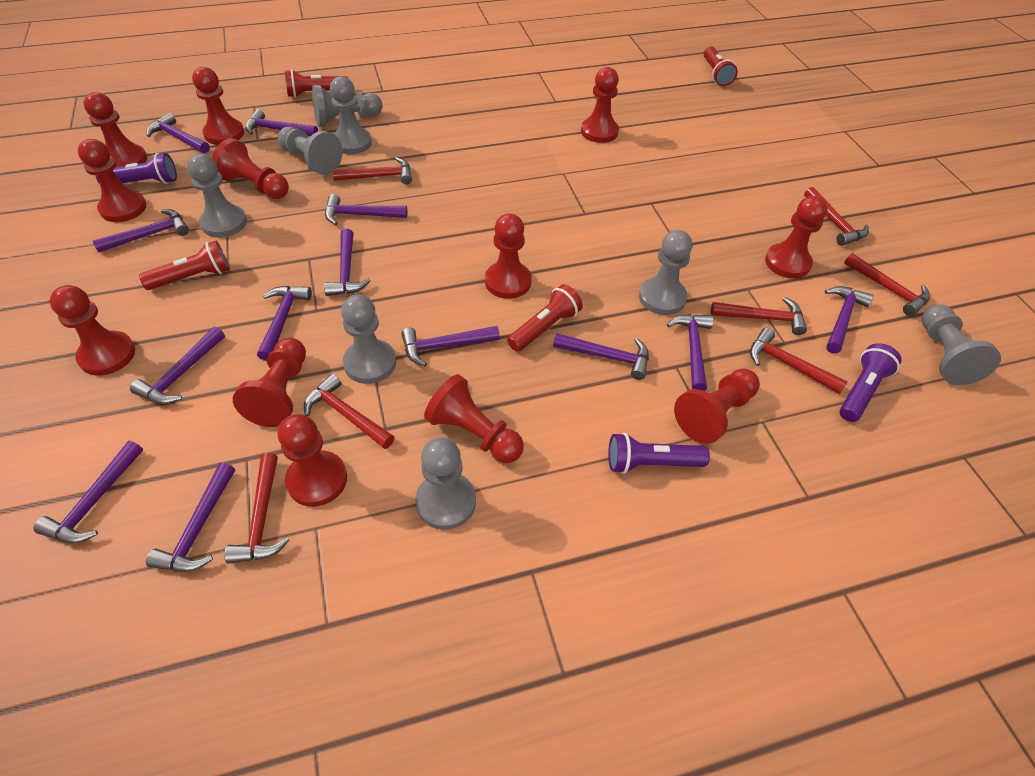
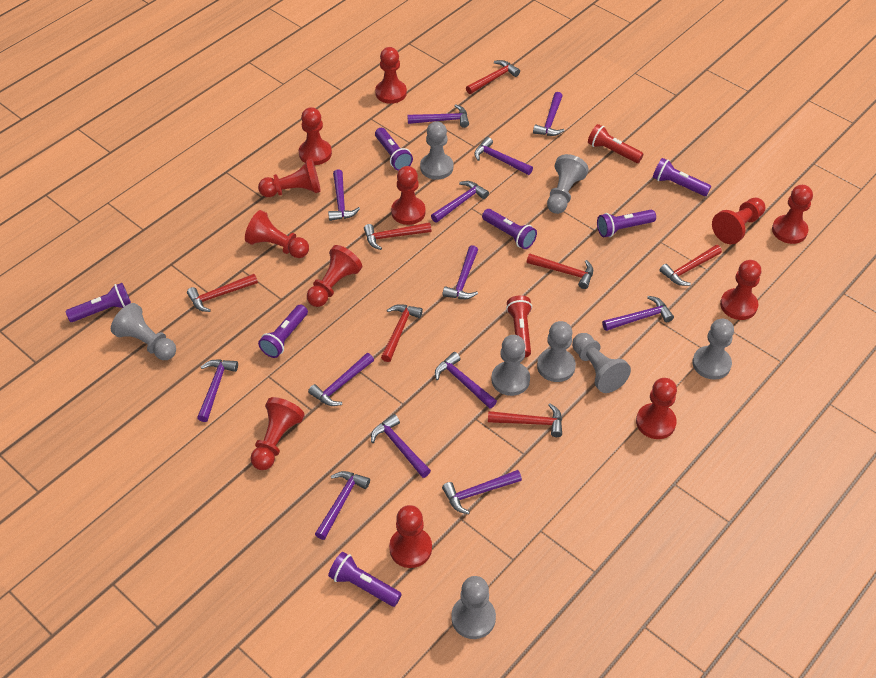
purple flashlight: 3 -> 7
red flashlight: 4 -> 2

